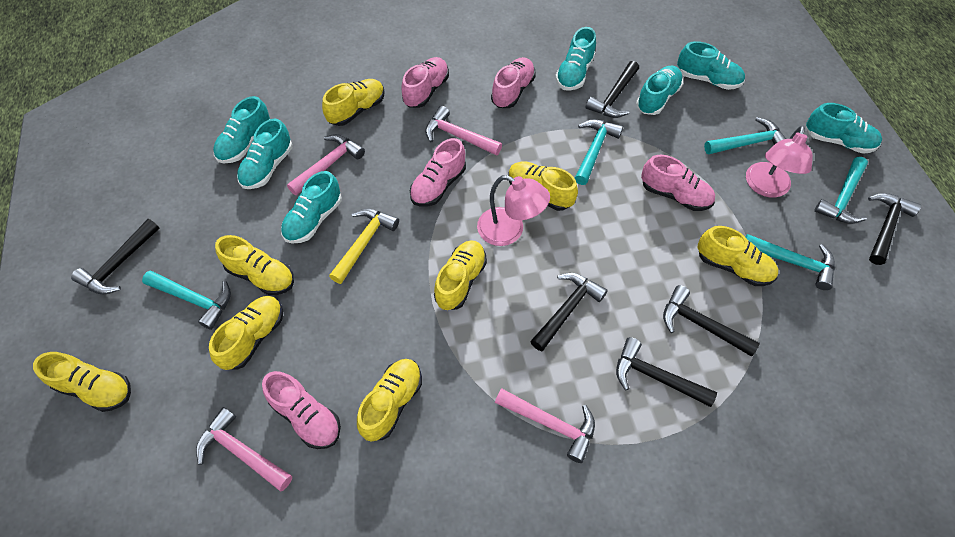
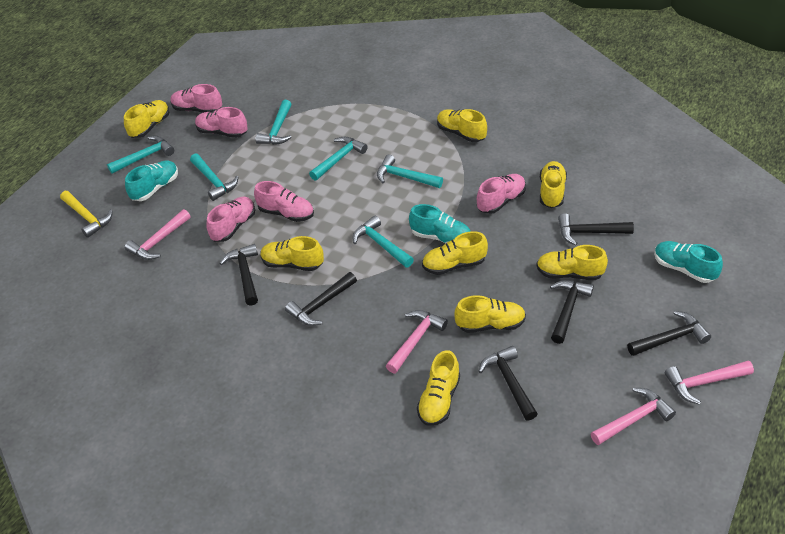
pink lamp: 2 -> 0
turquoise hammer: 5 -> 6
turquoise shoe: 7 -> 3

